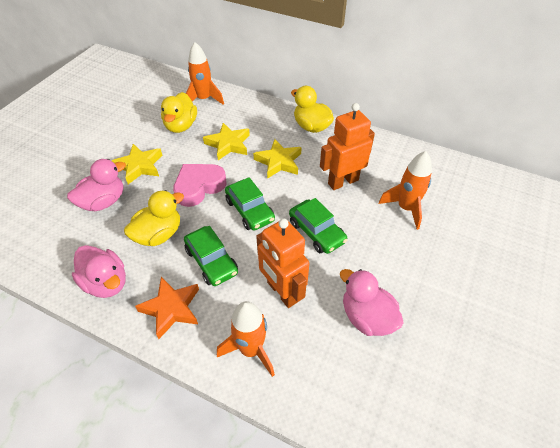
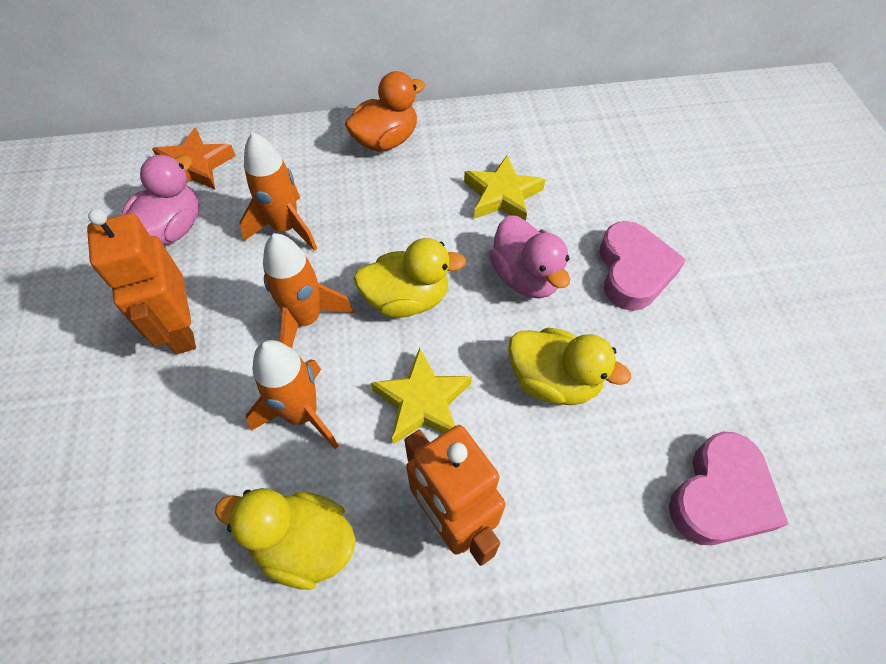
green car: 3 -> 0
orange duck: 0 -> 1
pink duck: 3 -> 2
pink heart: 1 -> 2
yellow star: 3 -> 2

